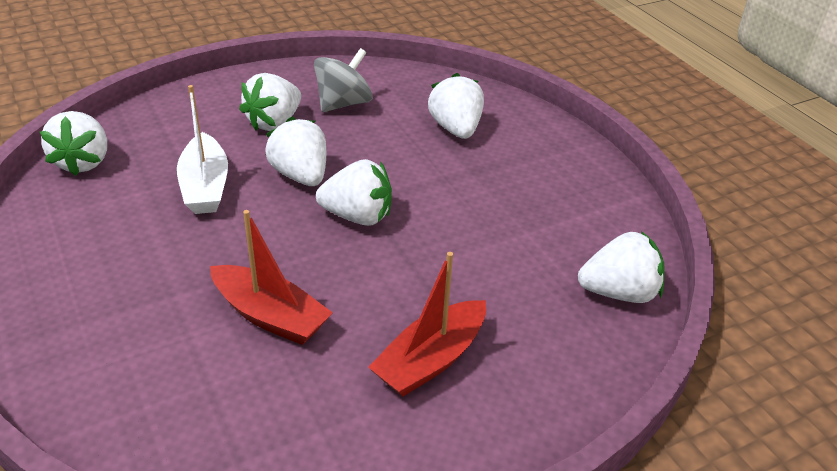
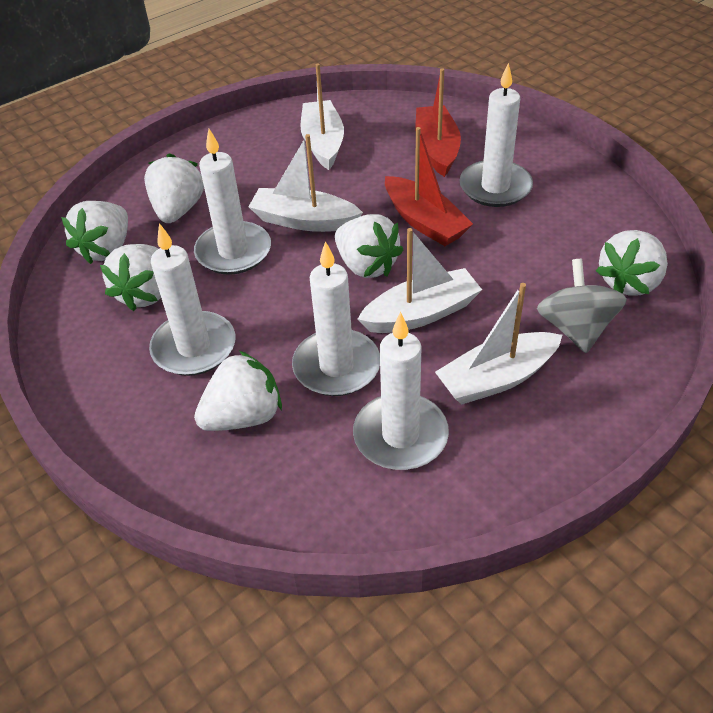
white boat: 1 -> 4
white candle: 0 -> 5

